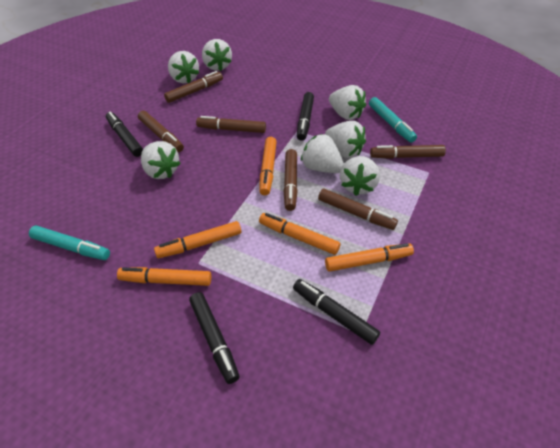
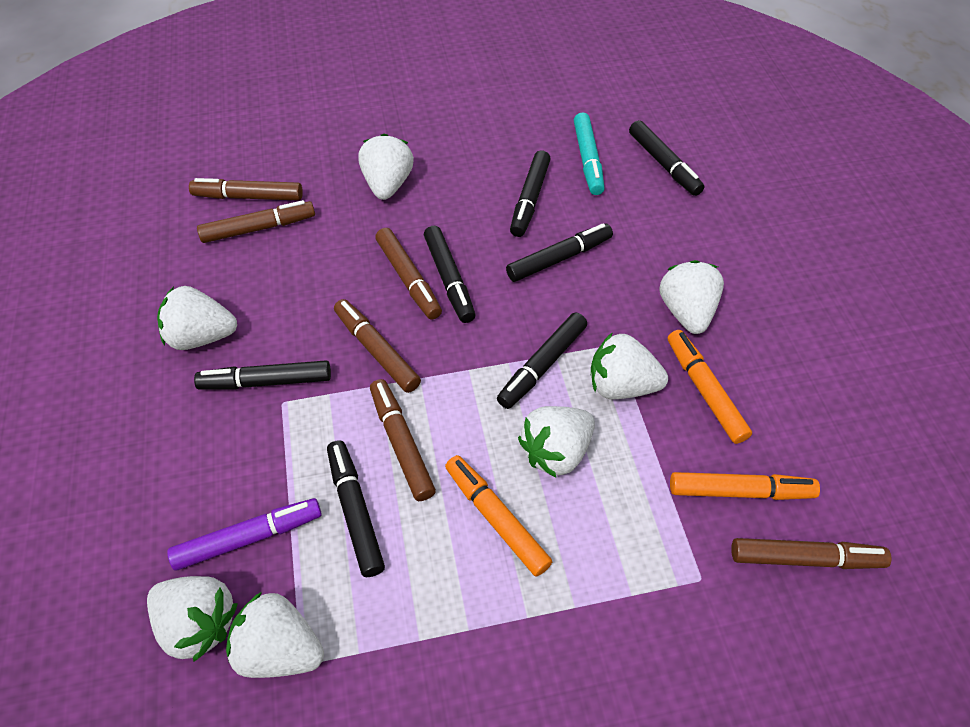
black marker: 4 -> 7
orange marker: 5 -> 3
purple marker: 0 -> 1
turquoise marker: 2 -> 1

